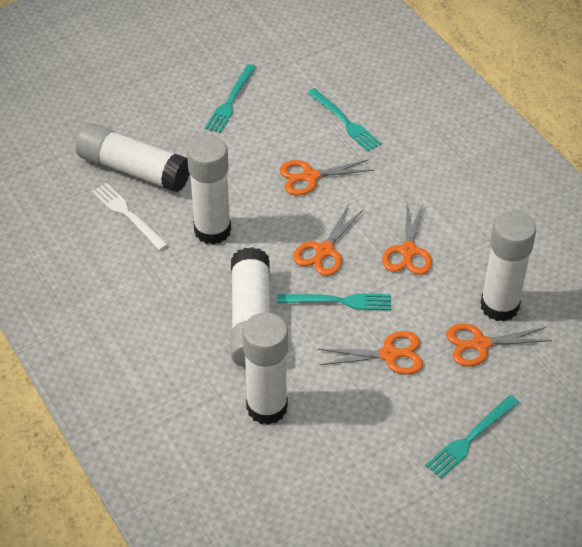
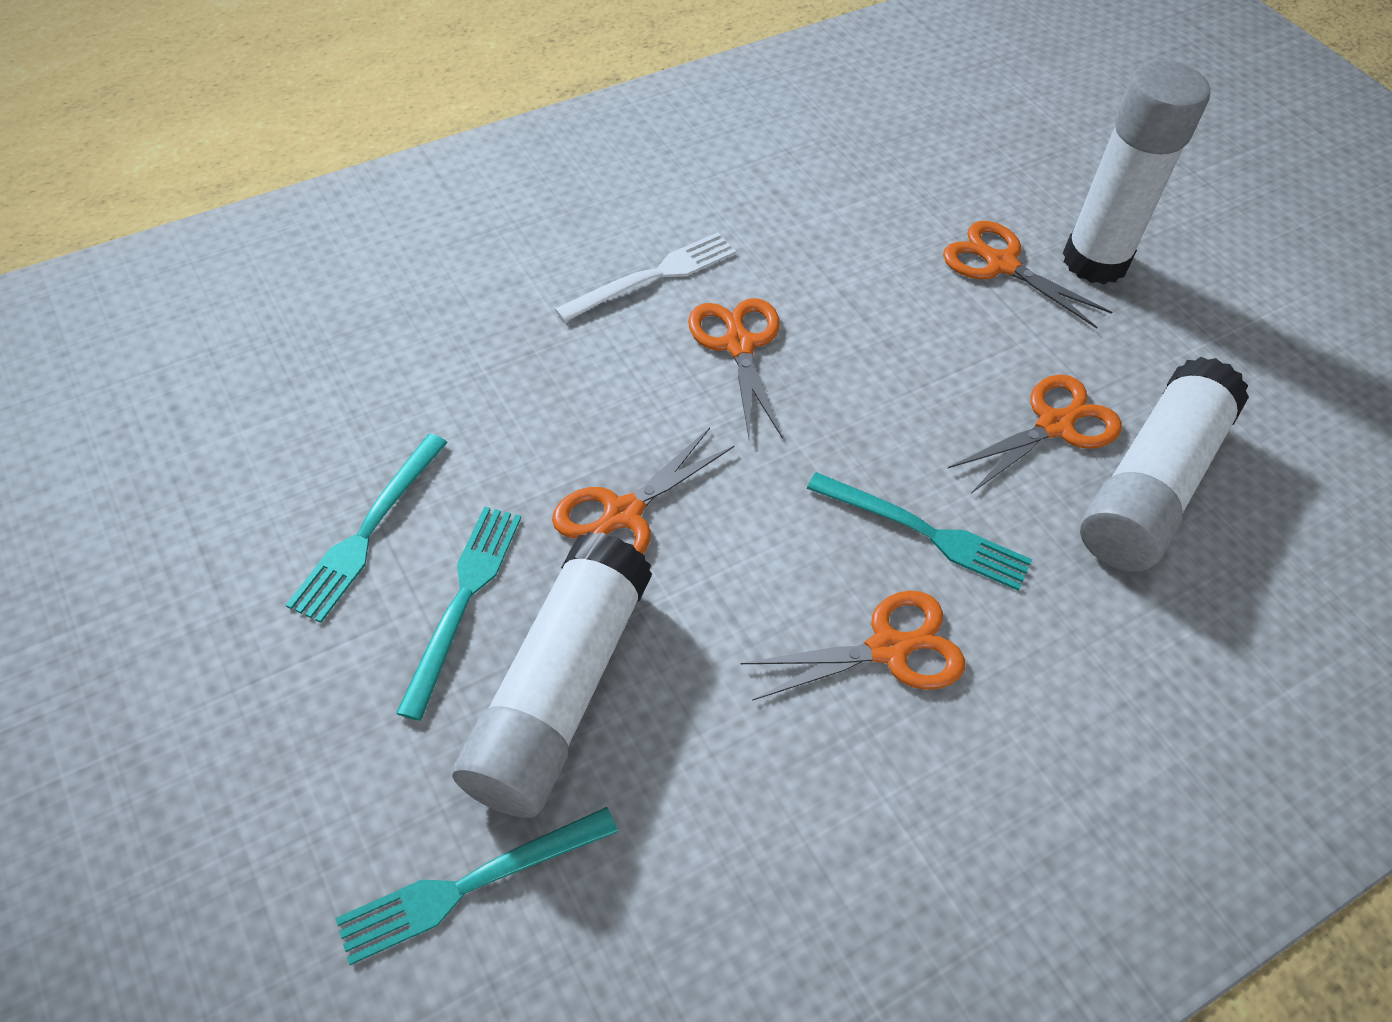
white glue stick: 5 -> 3

